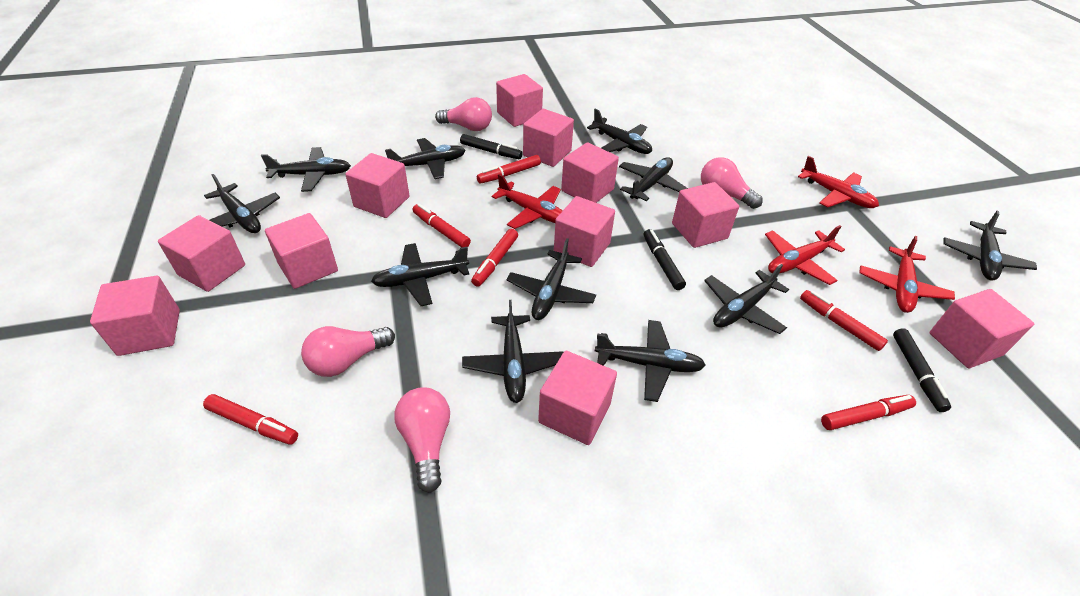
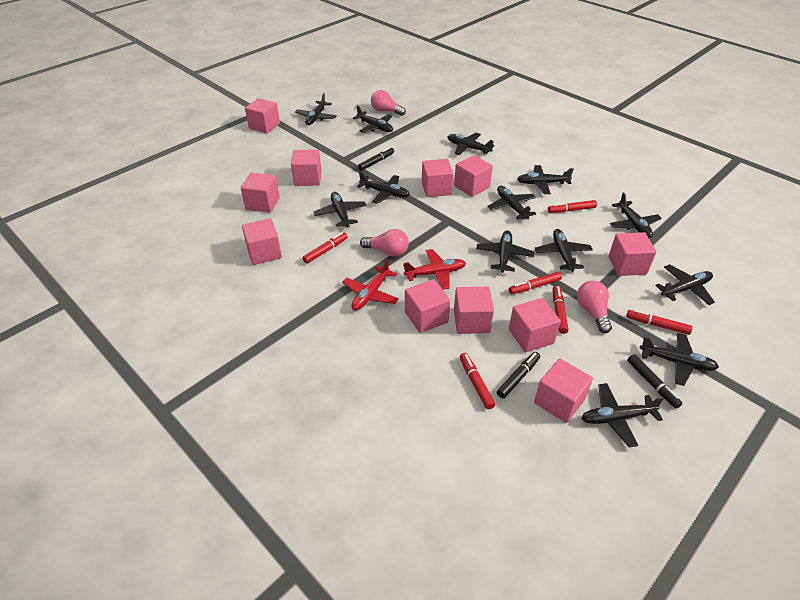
black plane: 11 -> 13
pink light bulb: 4 -> 3
red plane: 4 -> 2

